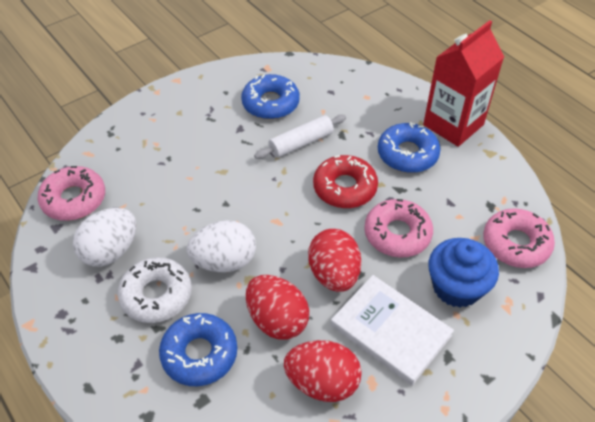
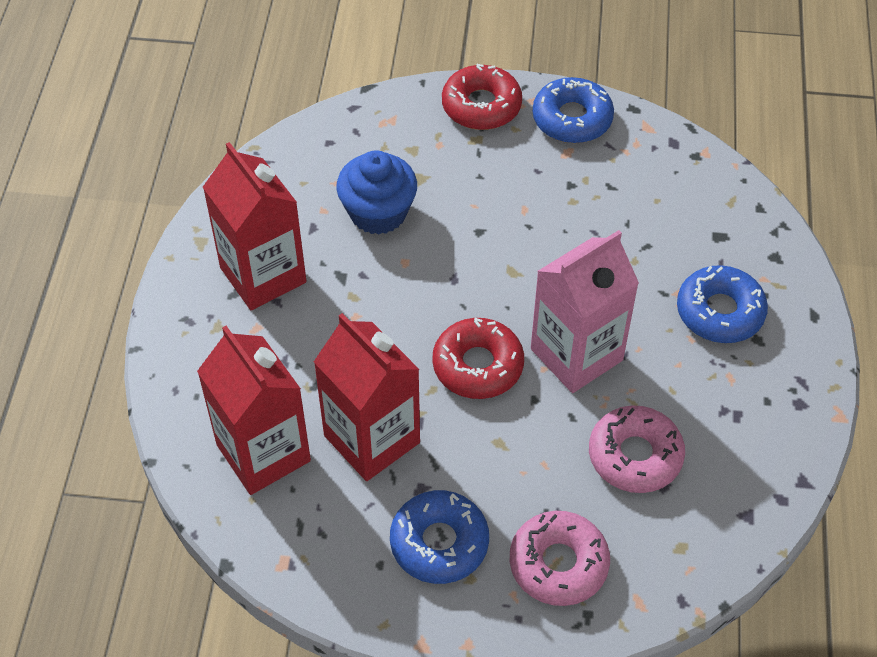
pink carton: 0 -> 1
pink donut: 3 -> 2
red carton: 1 -> 3
red donut: 1 -> 2
red egg: 3 -> 0
white book: 1 -> 0
white donut: 1 -> 0
white egg: 2 -> 0
white rolling pin: 1 -> 0

